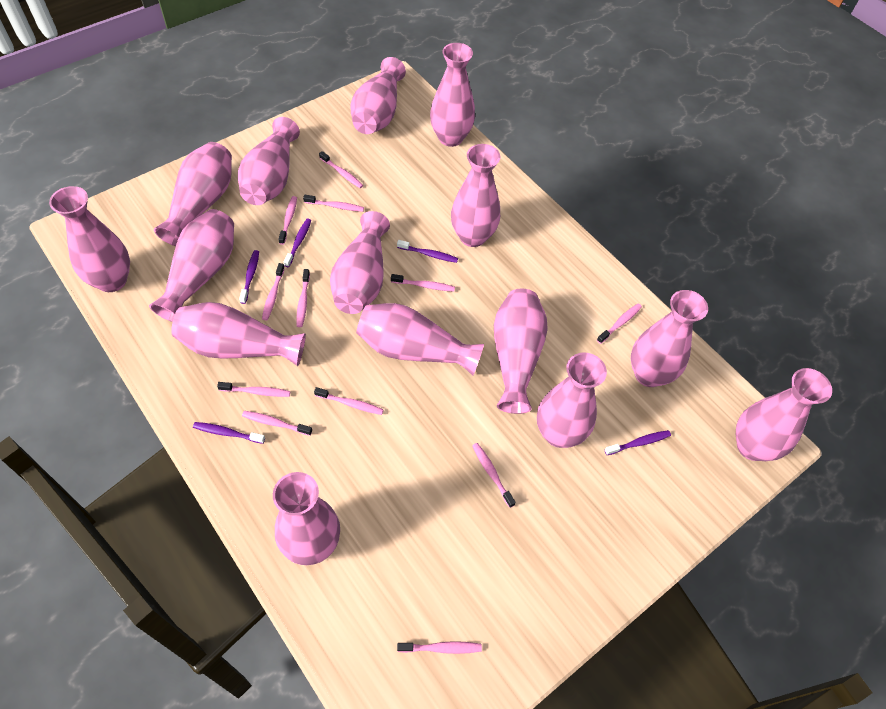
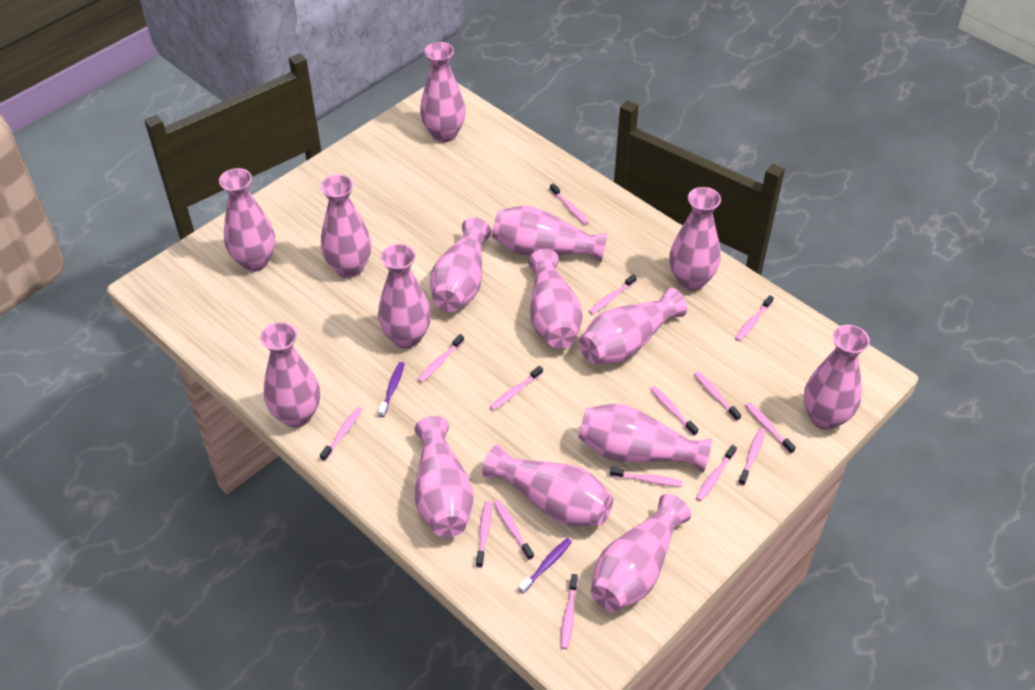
pink toothbrush: 12 -> 15
purple toothbrush: 5 -> 2

